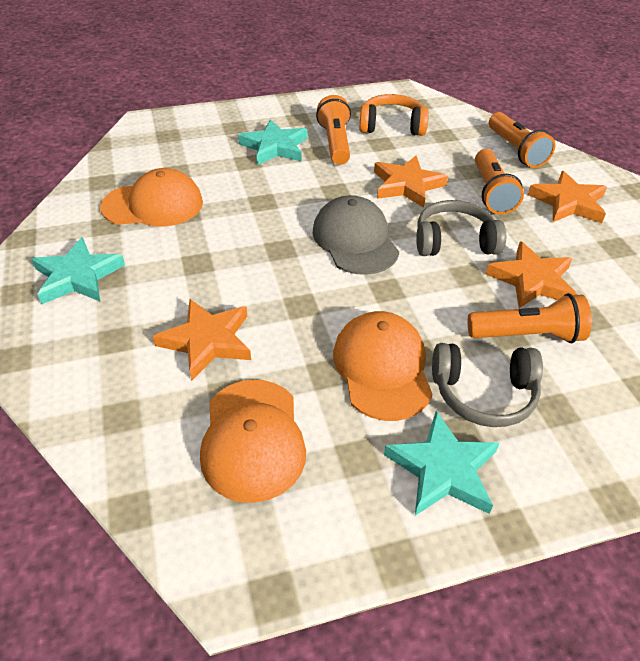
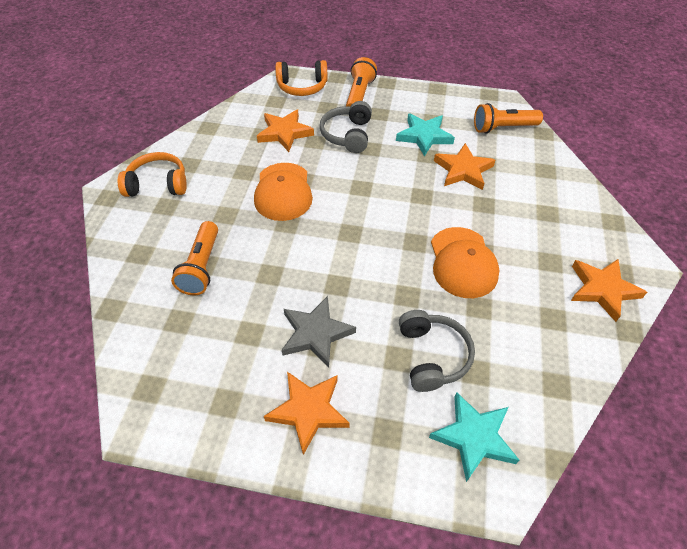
grey cap: 1 -> 0
grey star: 0 -> 1
orange cap: 3 -> 2
orange flashlight: 4 -> 3
orange headphones: 1 -> 2
turquoise star: 3 -> 2

